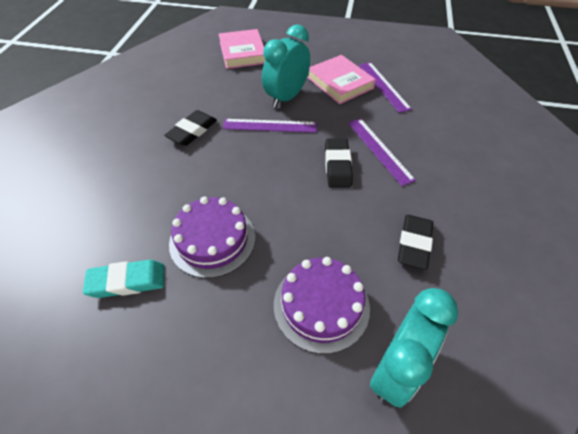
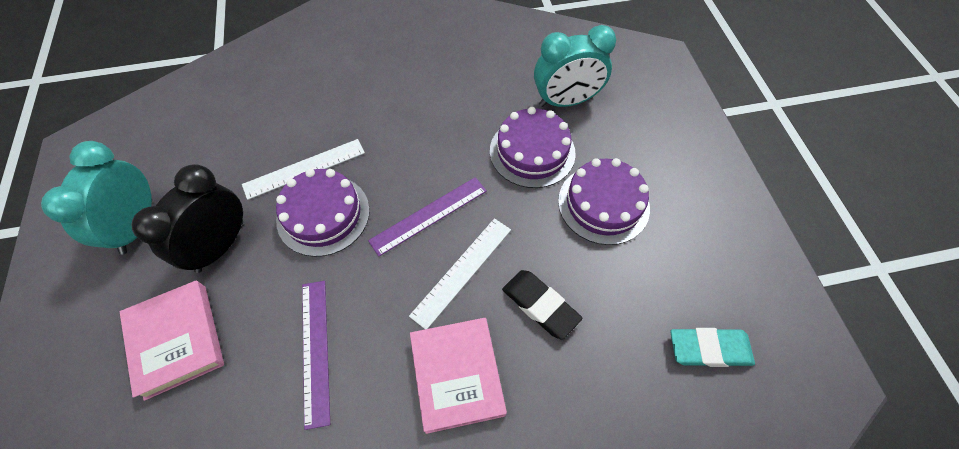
black clock: 0 -> 1
black eraser: 3 -> 1
purple cake: 2 -> 3
purple ruler: 3 -> 2
white ruler: 0 -> 2

